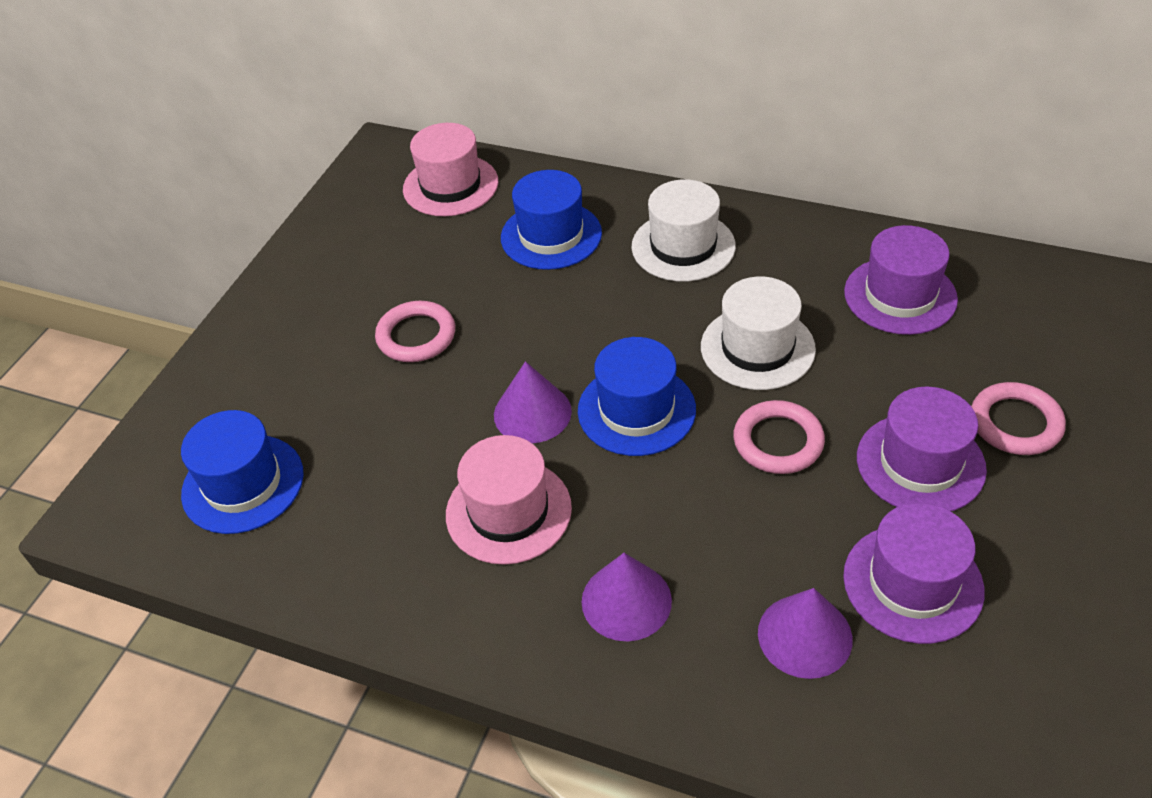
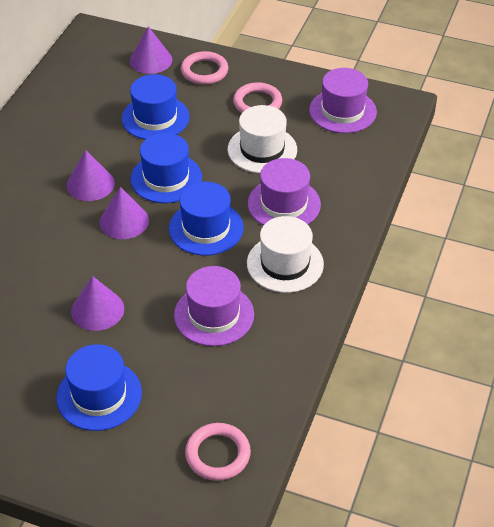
blue hat: 3 -> 4
pink hat: 2 -> 0
purple cone: 3 -> 4

